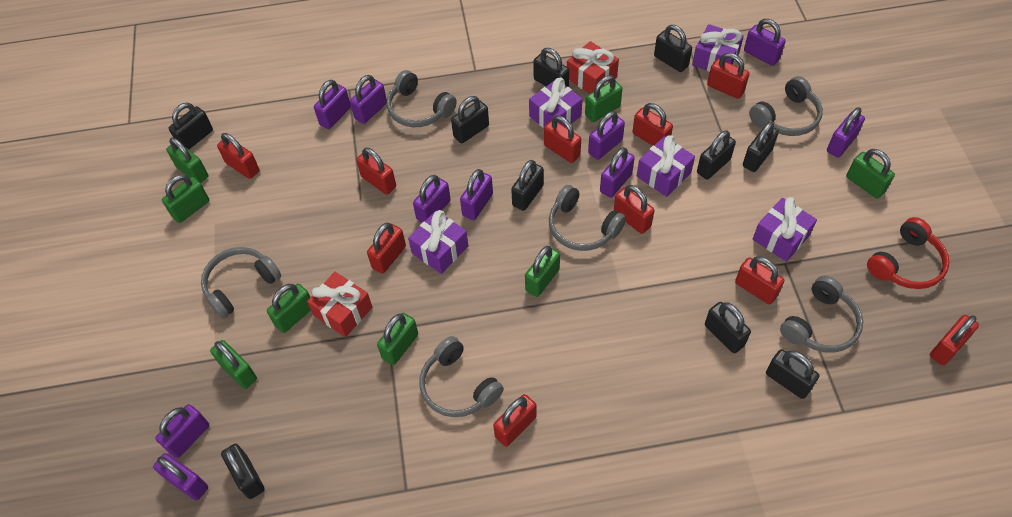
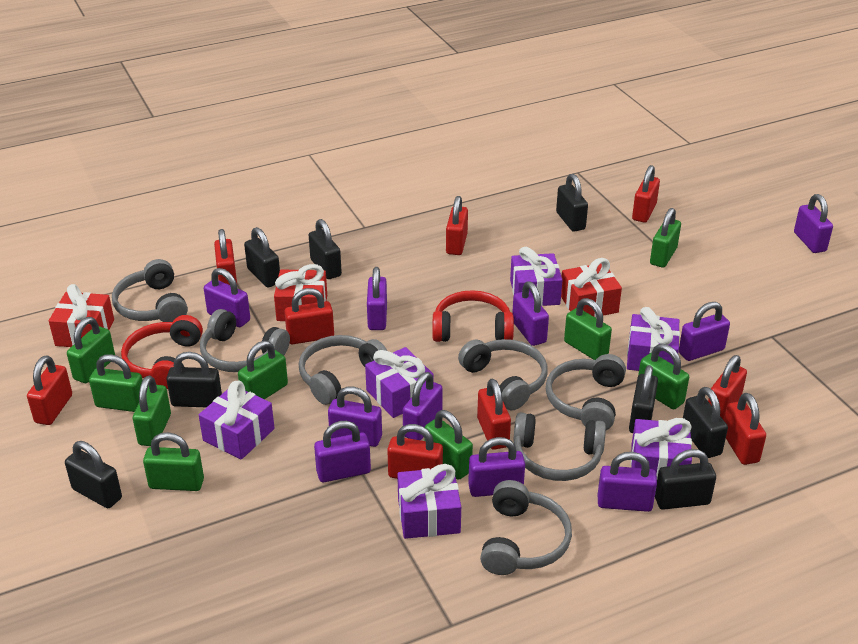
black padlock: 10 -> 8
green padlock: 8 -> 9
grey headphones: 6 -> 7
purple gift: 5 -> 6
red gift: 2 -> 3
red headphones: 1 -> 2
red padlock: 10 -> 9

